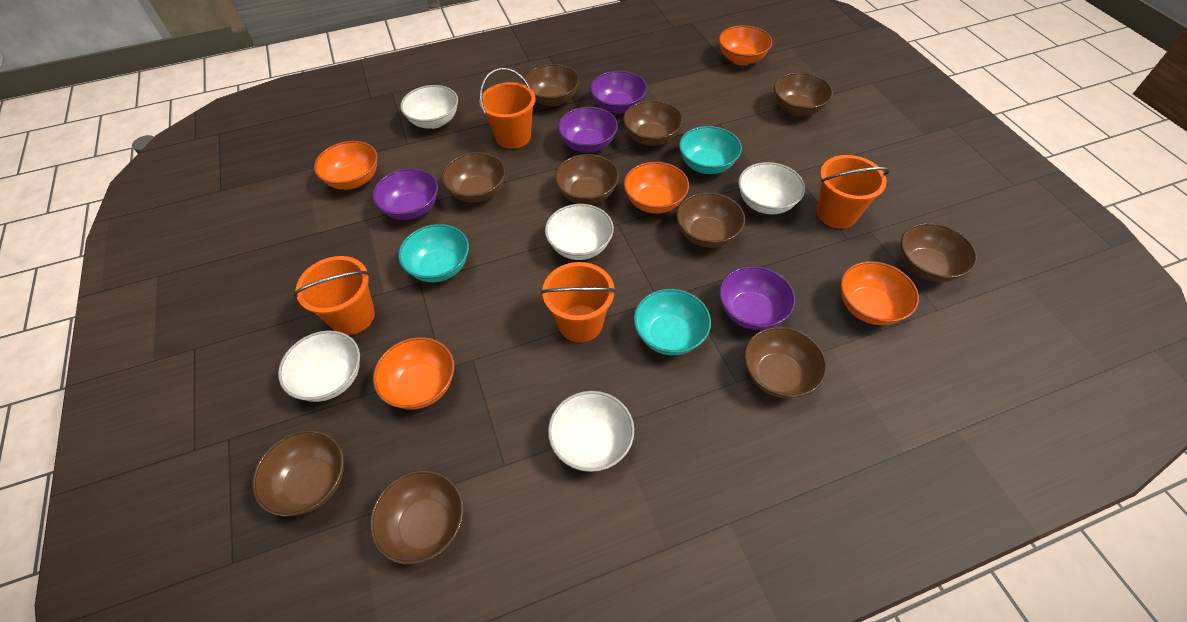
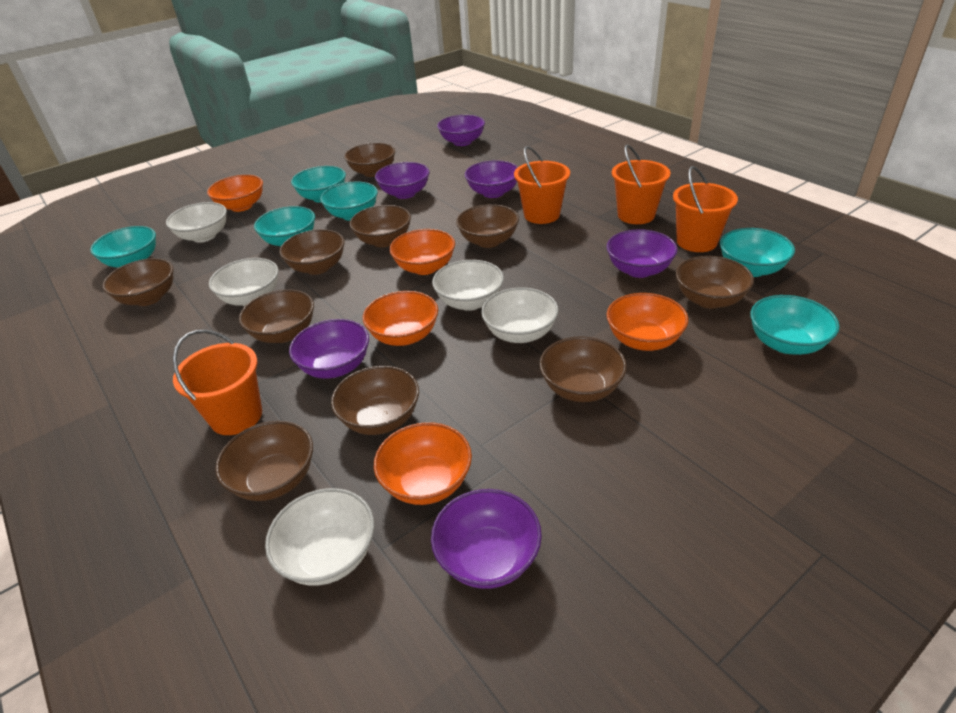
purple bowl: 4 -> 6
turquoise bowl: 3 -> 6

